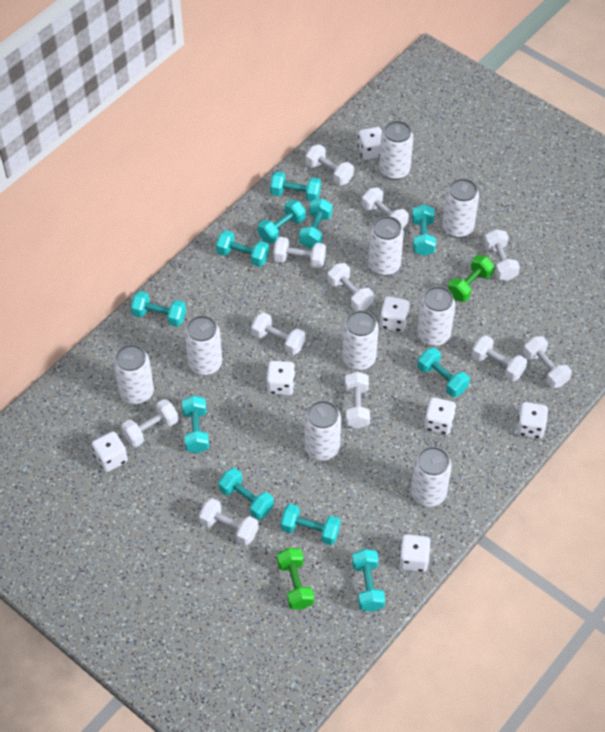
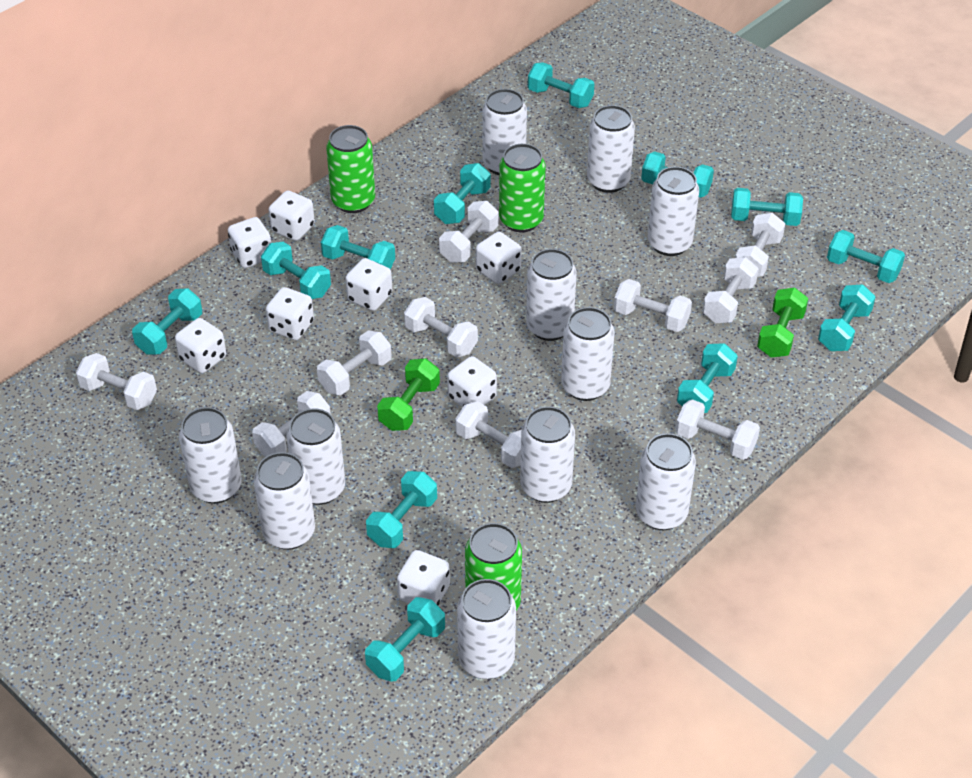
green can: 0 -> 3
turquoise dumbbell: 11 -> 12
white can: 9 -> 11
white dice: 7 -> 8
white dumbbell: 11 -> 10

